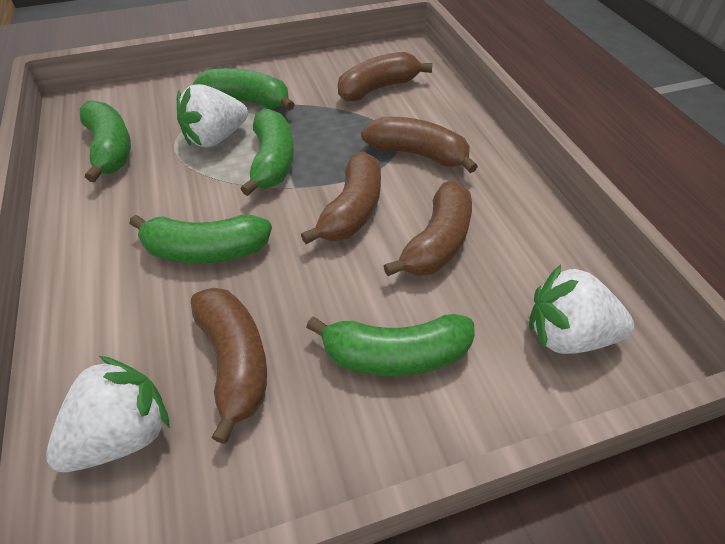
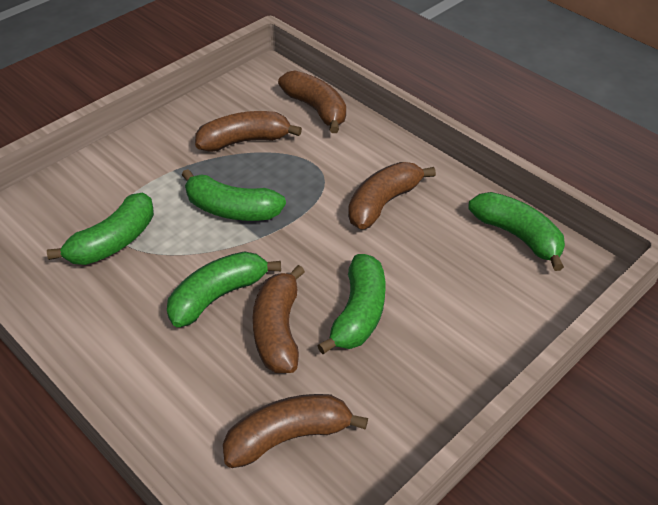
white strawberry: 3 -> 0

